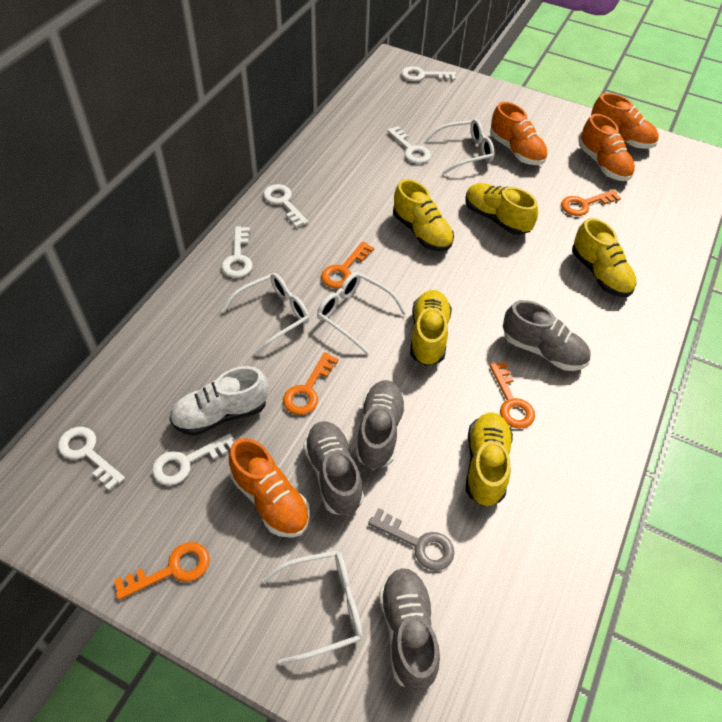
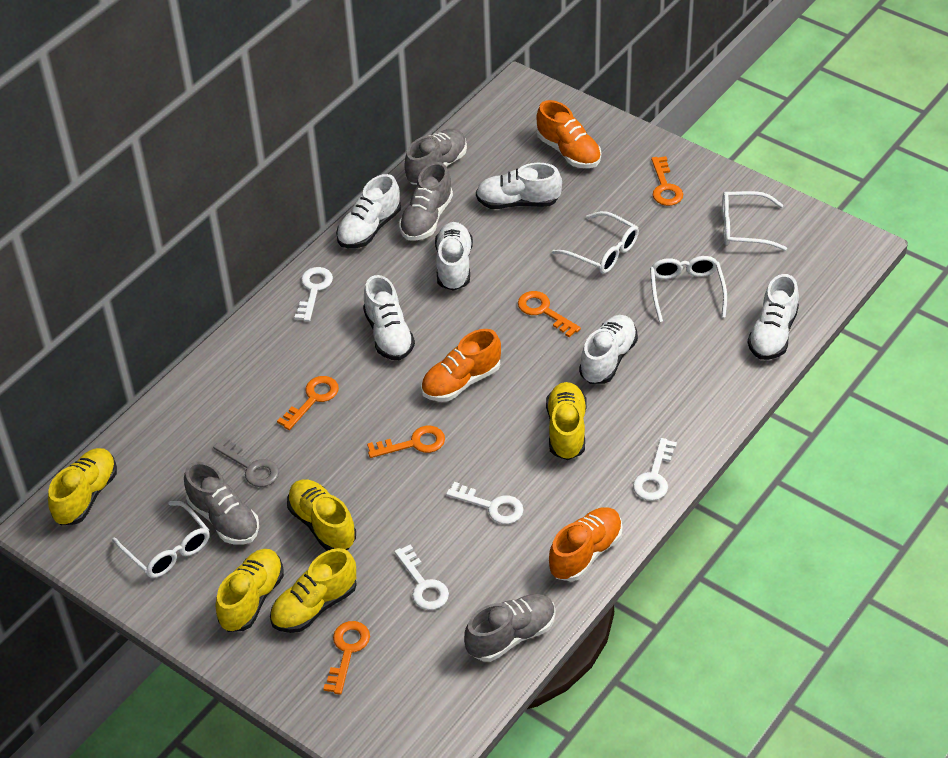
orange shoe: 4 -> 3
white key: 6 -> 4
white shoe: 1 -> 6

